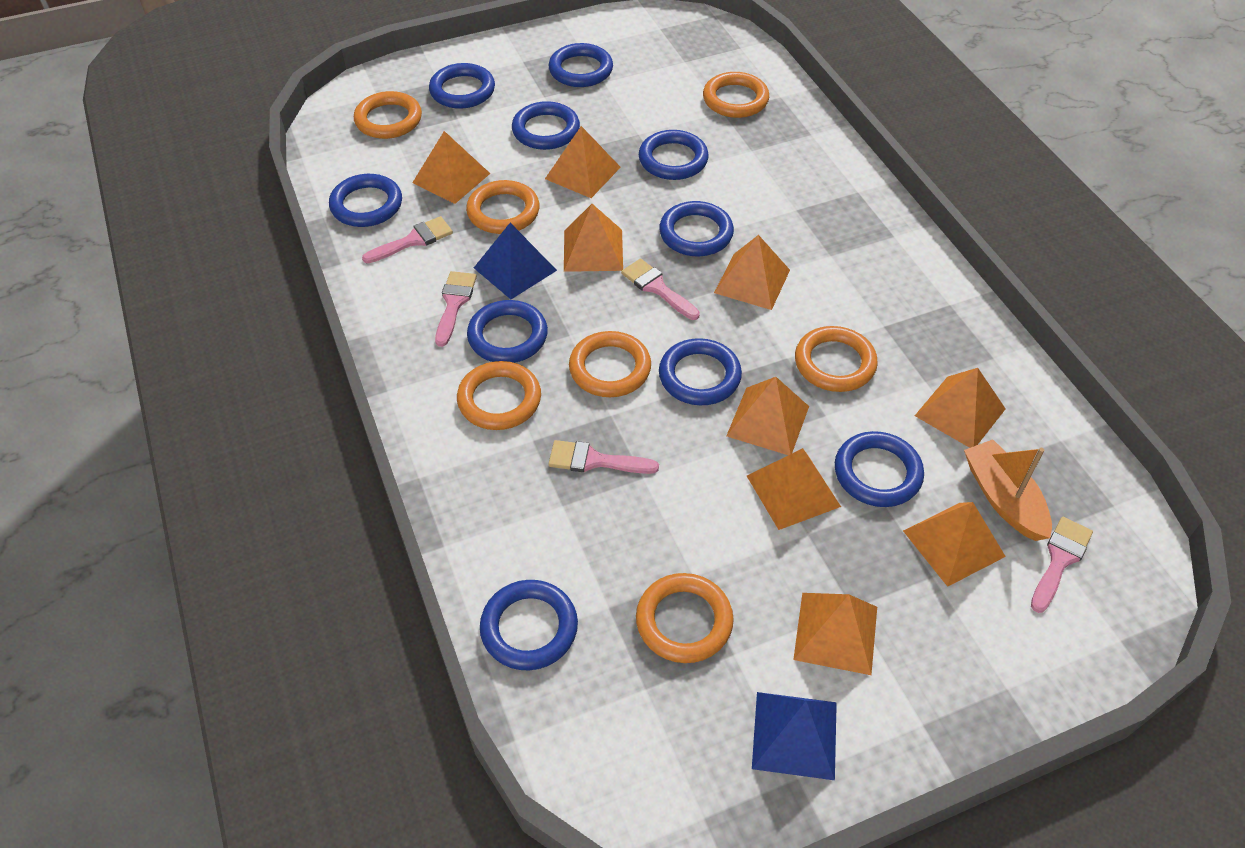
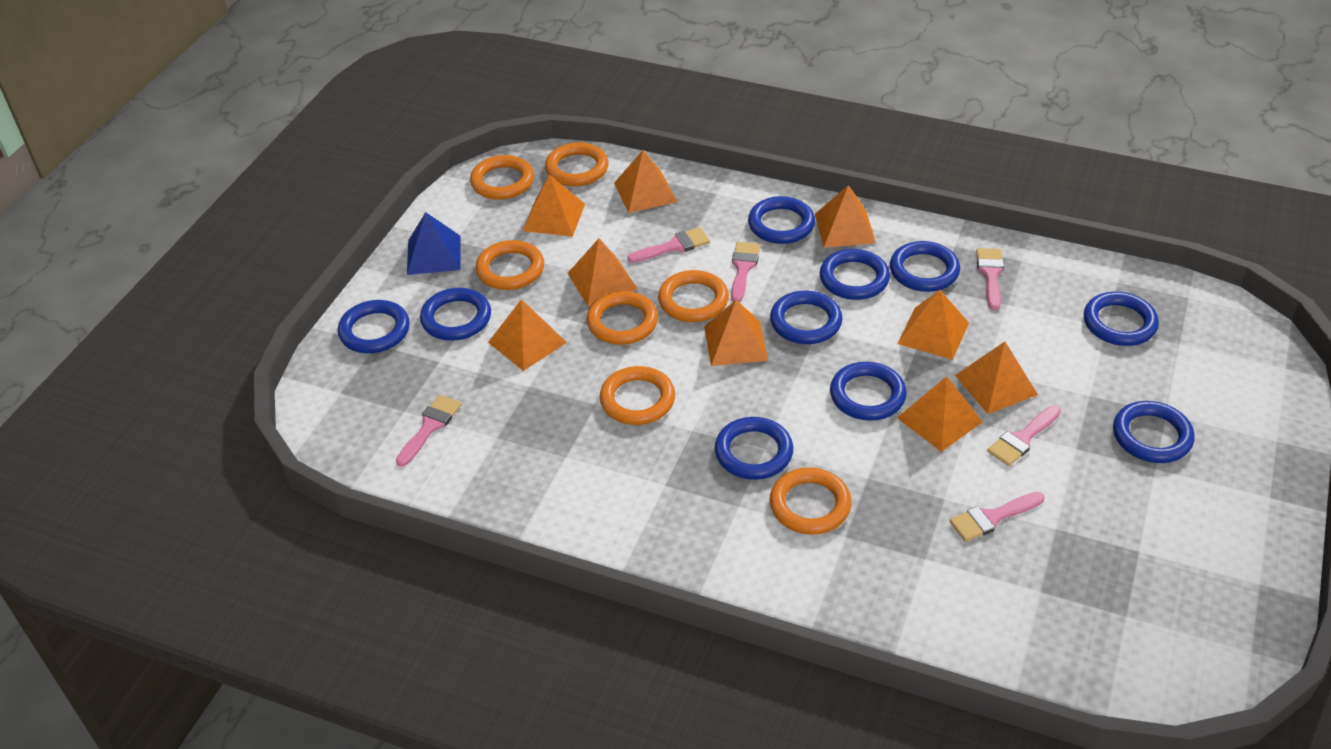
blue pyramid: 2 -> 1
orange boat: 1 -> 0
pink brush: 5 -> 6

